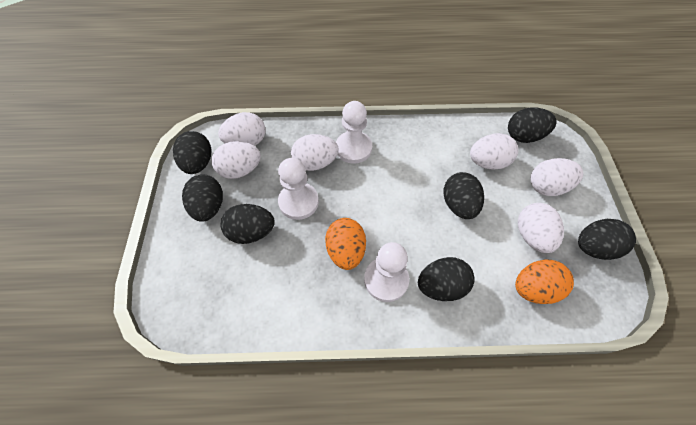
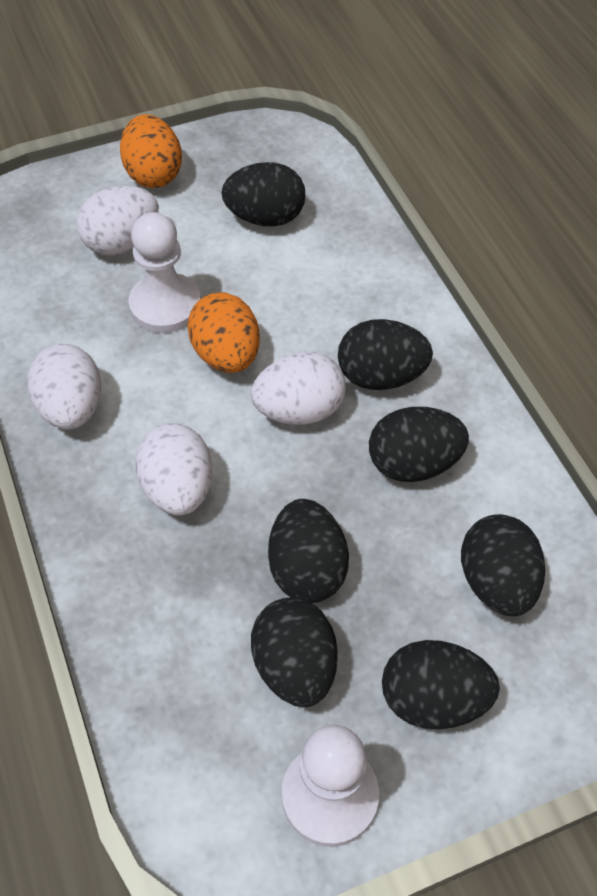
white egg: 6 -> 4
white pawn: 3 -> 2

